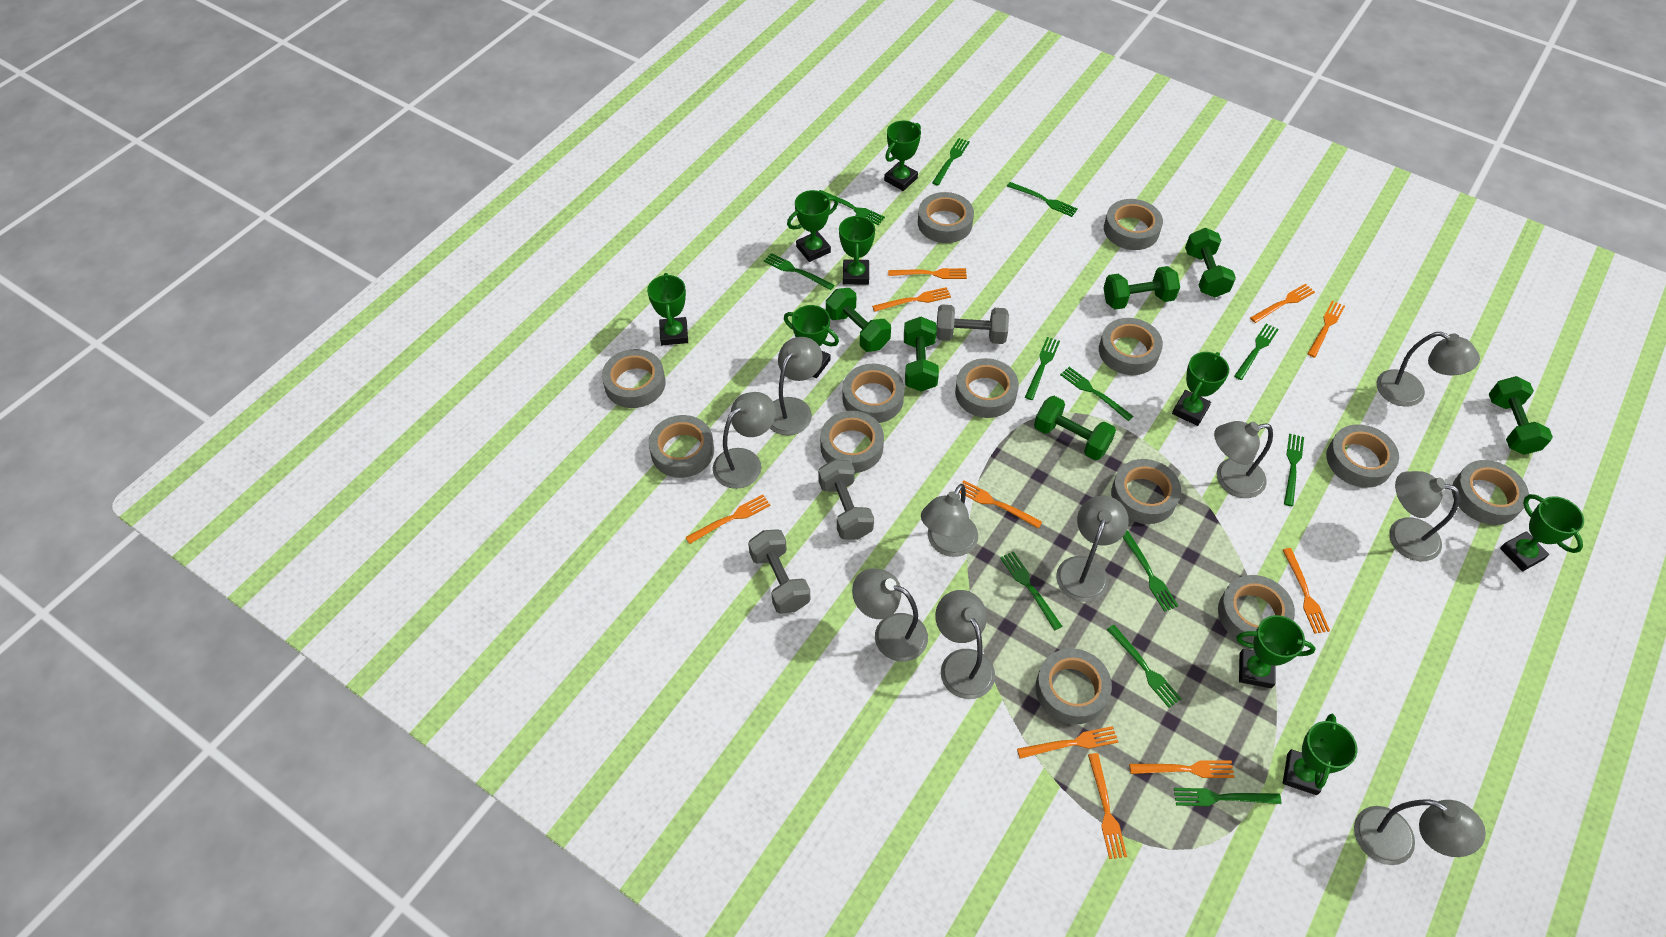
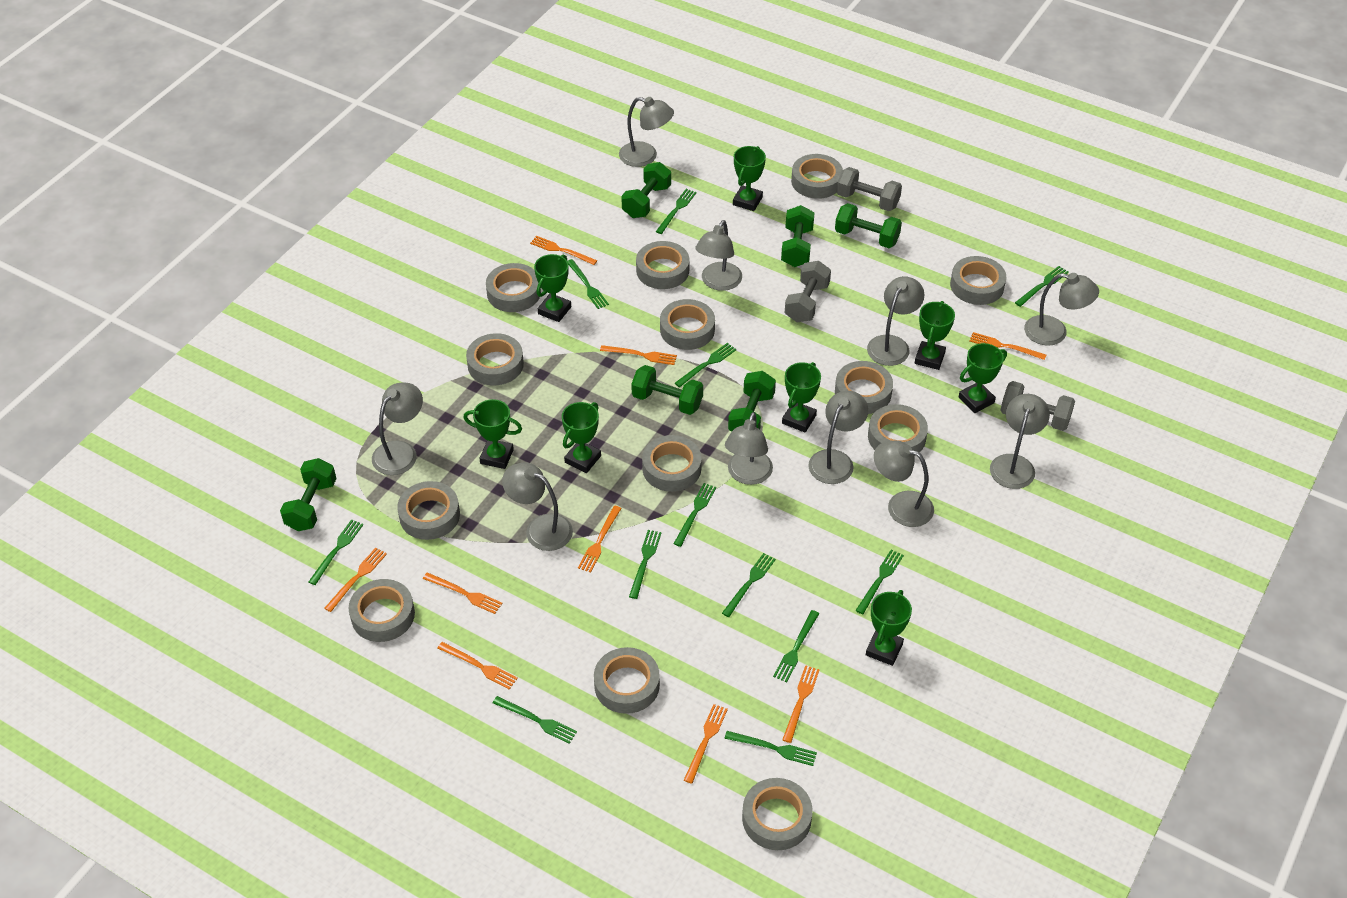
green trophy: 9 -> 8
orange fork: 10 -> 9

